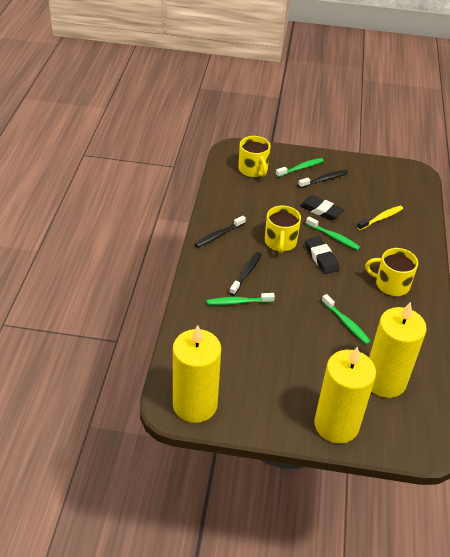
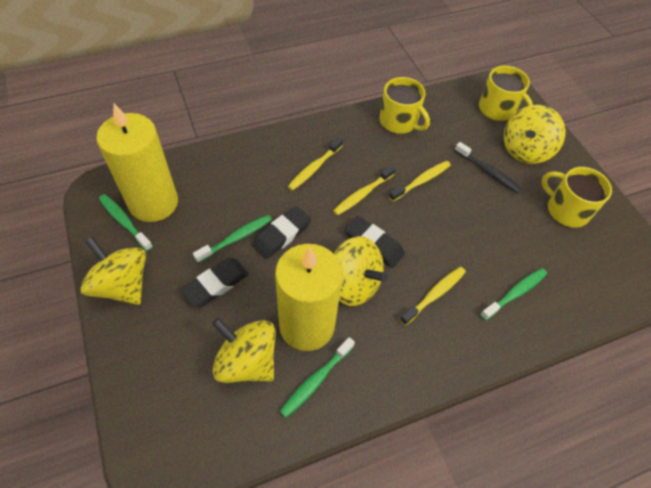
black eraser: 2 -> 3
black toothbrush: 3 -> 1
yellow candle: 3 -> 2
yellow spinning top: 0 -> 4
yellow toothbrush: 1 -> 4

